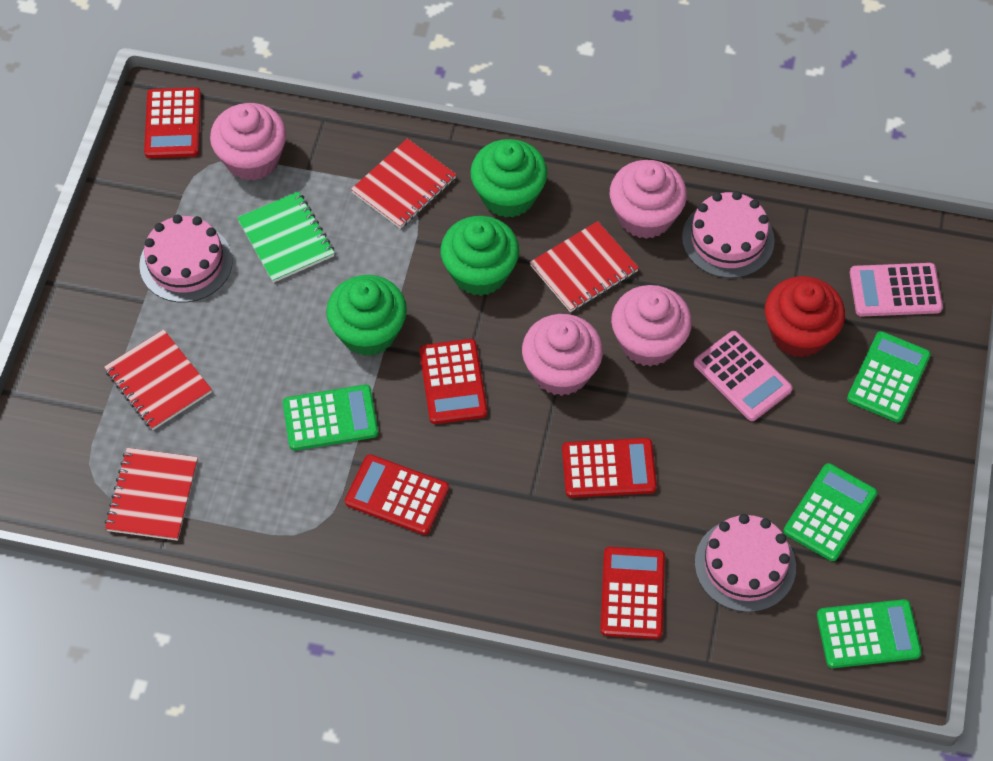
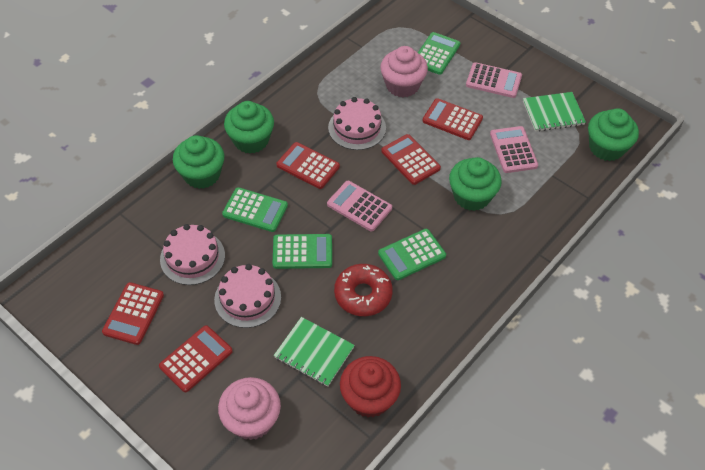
green cupcake: 3 -> 4
green notebook: 1 -> 2
pink calculator: 2 -> 3
pink cupcake: 4 -> 2
red donut: 0 -> 1
red notebook: 4 -> 0

